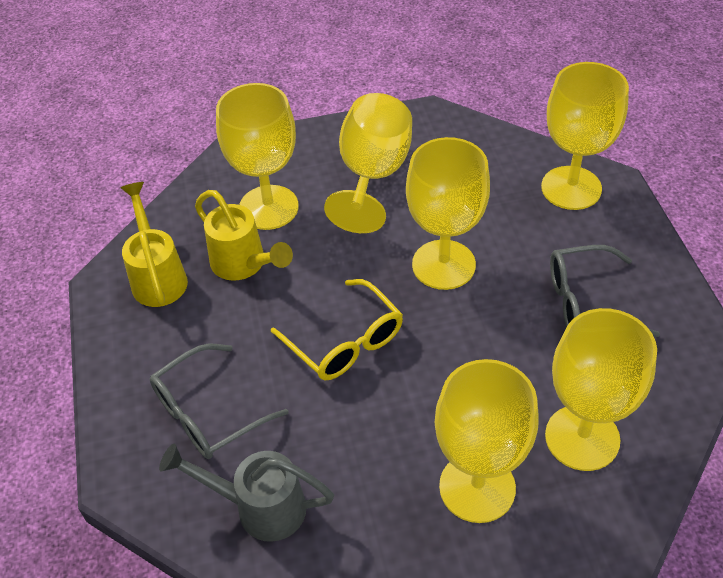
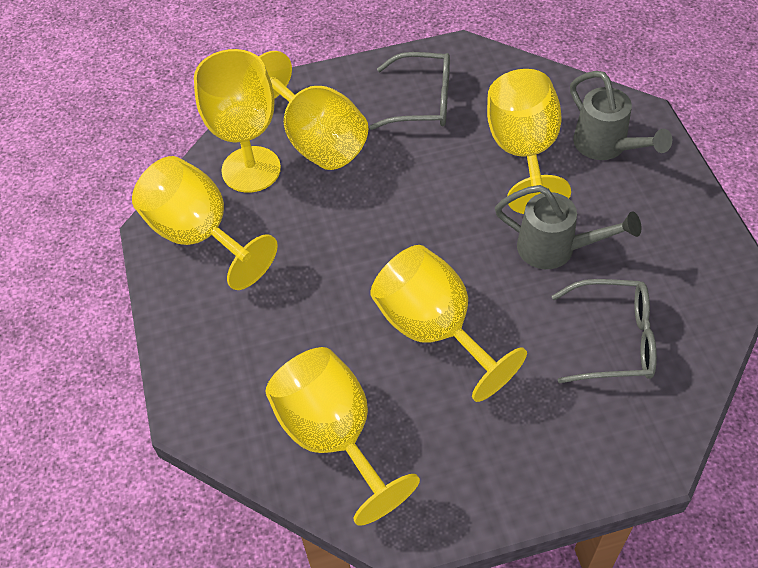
grey watering can: 1 -> 2
yellow glasses: 1 -> 0
yellow watering can: 2 -> 0

